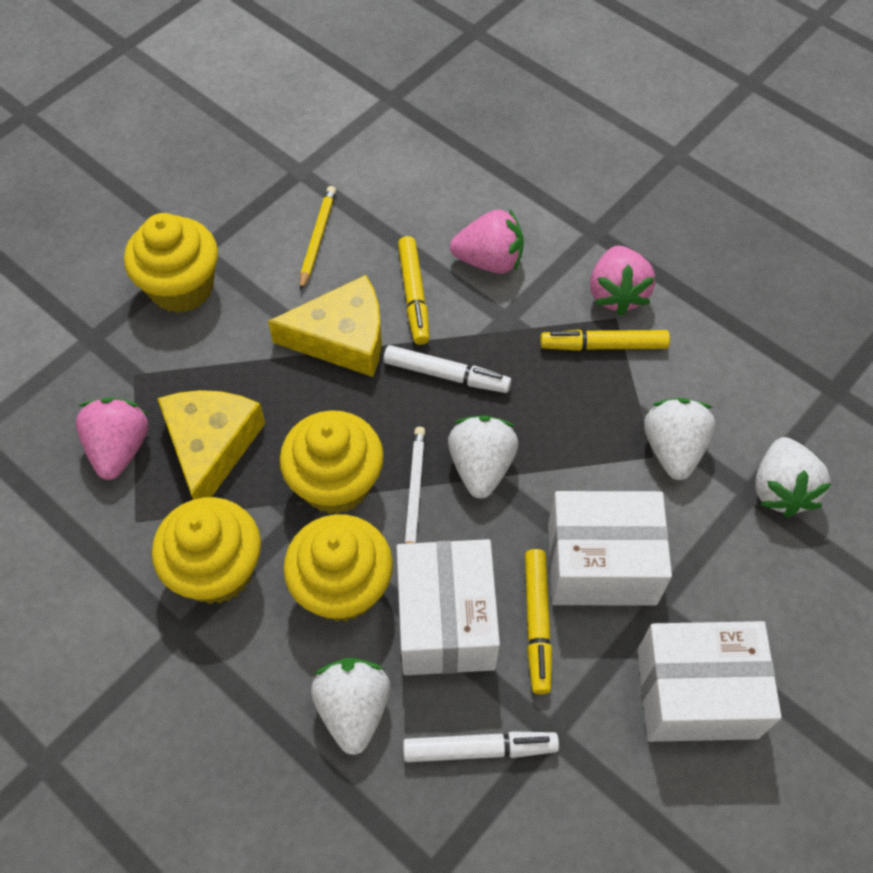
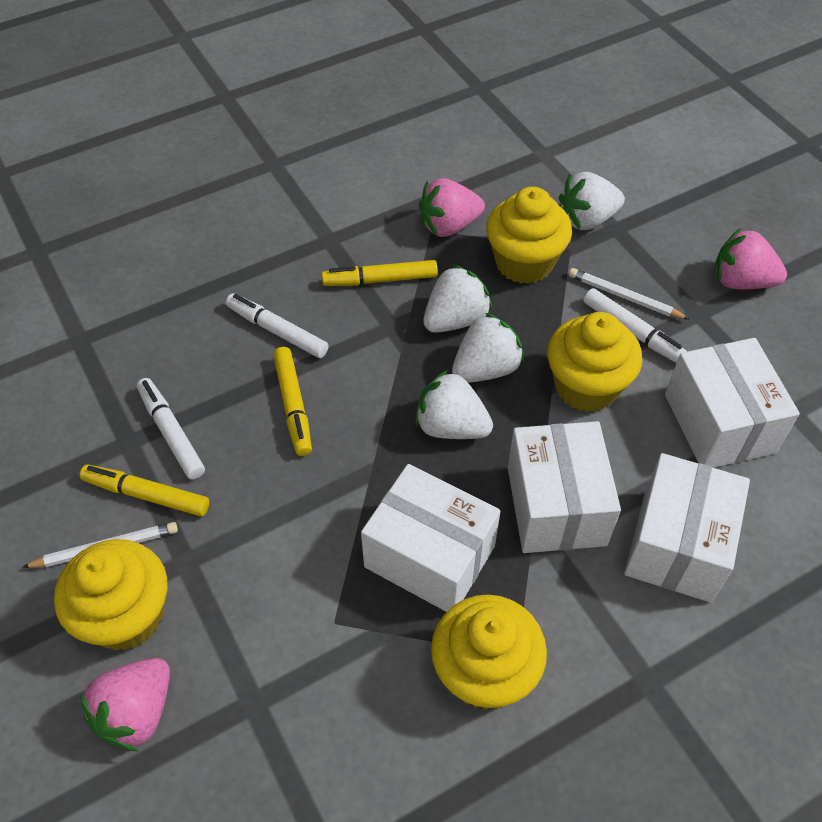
white box: 3 -> 4
white marker: 2 -> 3
white pencil: 1 -> 2
yellow cheese: 2 -> 0
yellow pencil: 1 -> 0

